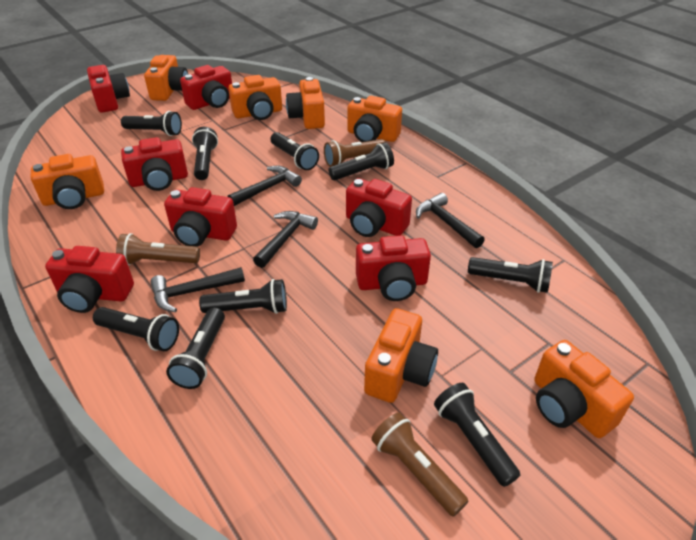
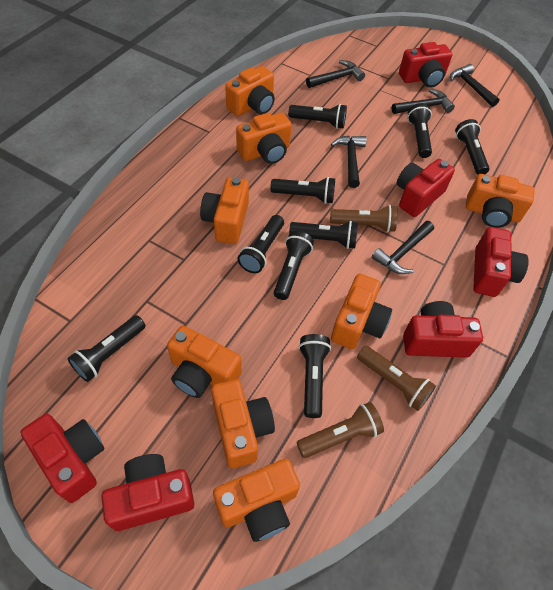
black hammer: 4 -> 5
orange camera: 7 -> 8
red camera: 7 -> 6

